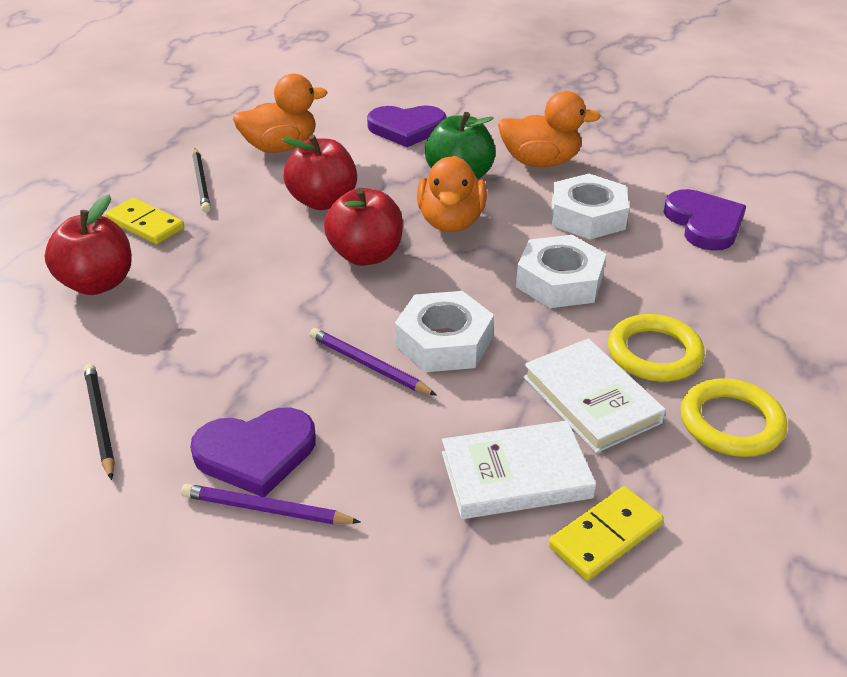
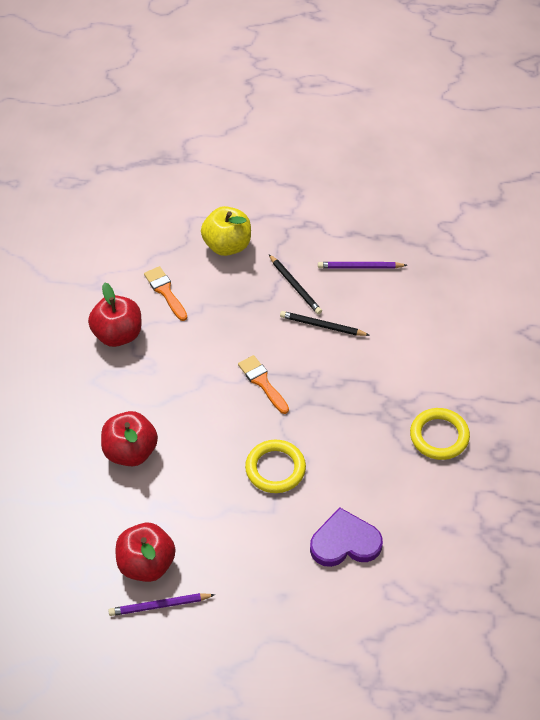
green apple: 1 -> 0
orange brush: 0 -> 2
orange duck: 3 -> 0
purple heart: 3 -> 1
white book: 2 -> 0
white nut: 3 -> 0
yellow apple: 0 -> 1
yellow domino: 2 -> 0

